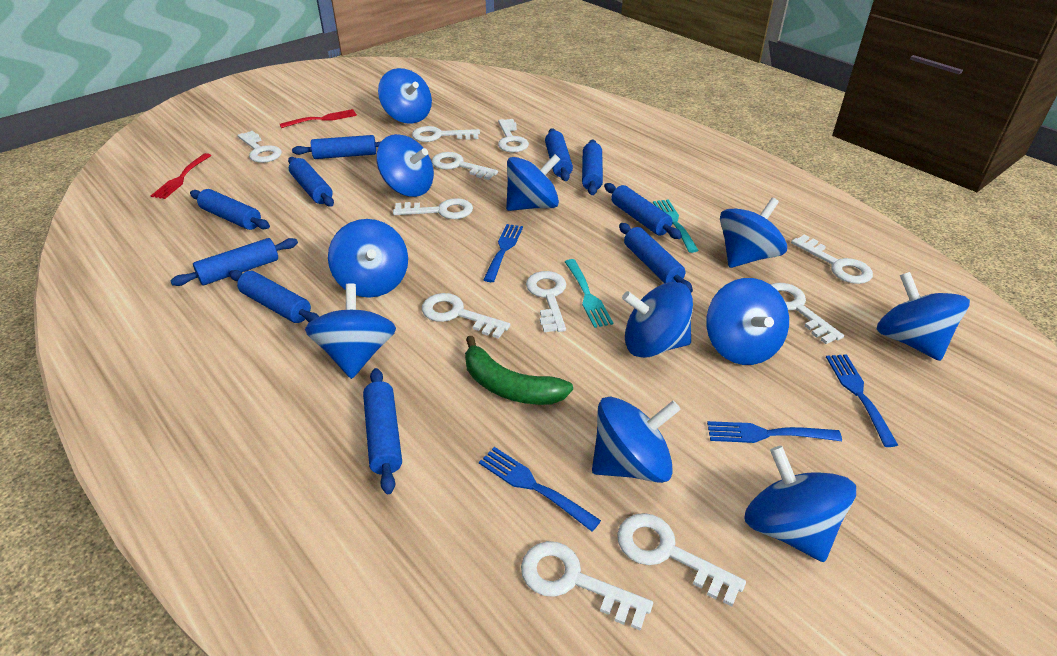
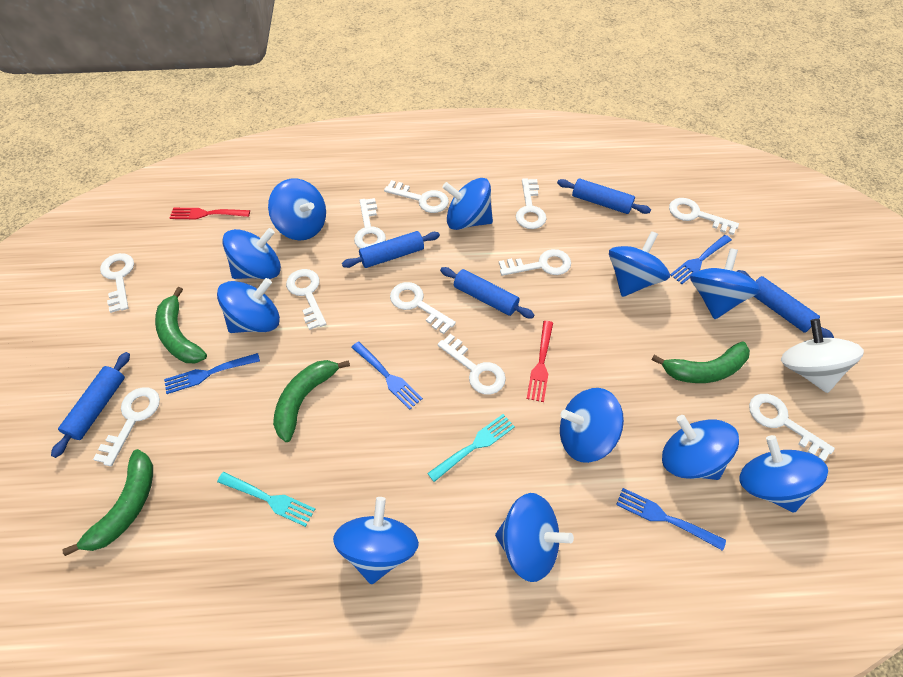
blue rolling pin: 10 -> 5
green banana: 1 -> 4
white spinning top: 0 -> 1

